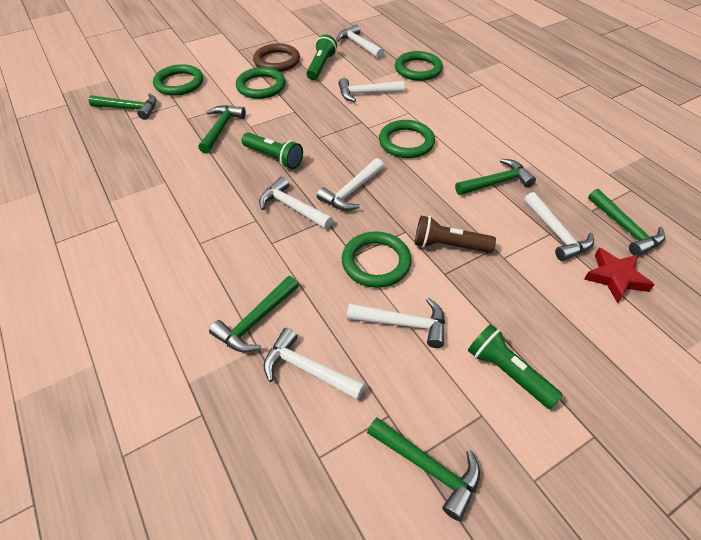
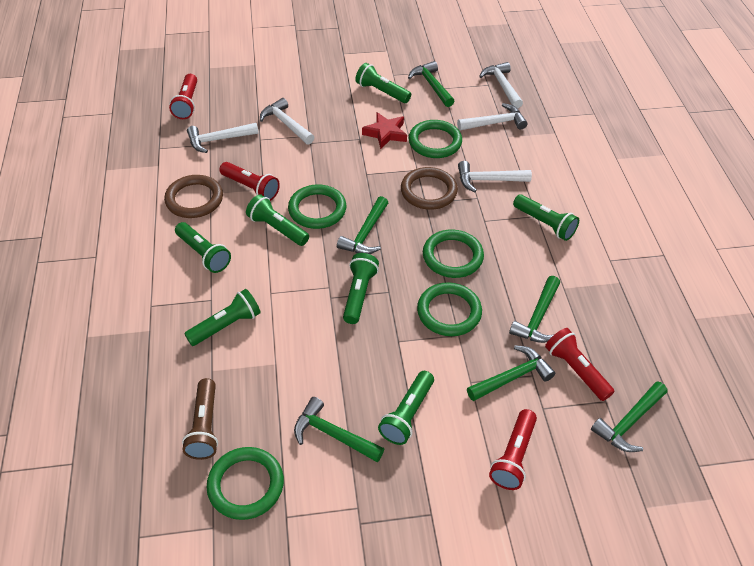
brown ring: 1 -> 2
green flashlight: 3 -> 7
red flashlight: 0 -> 4
white hammer: 7 -> 5

